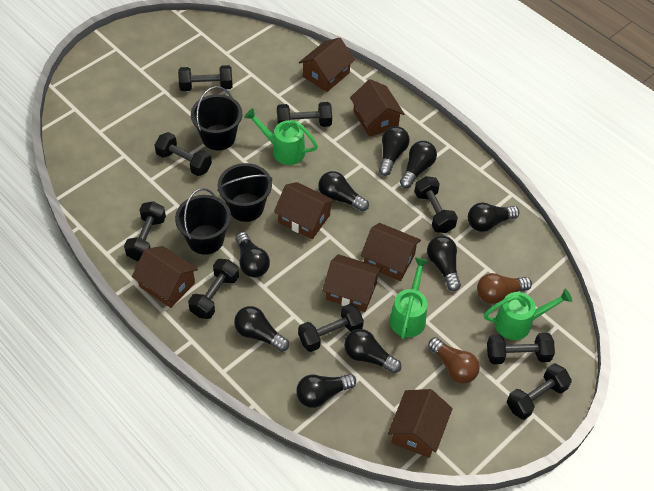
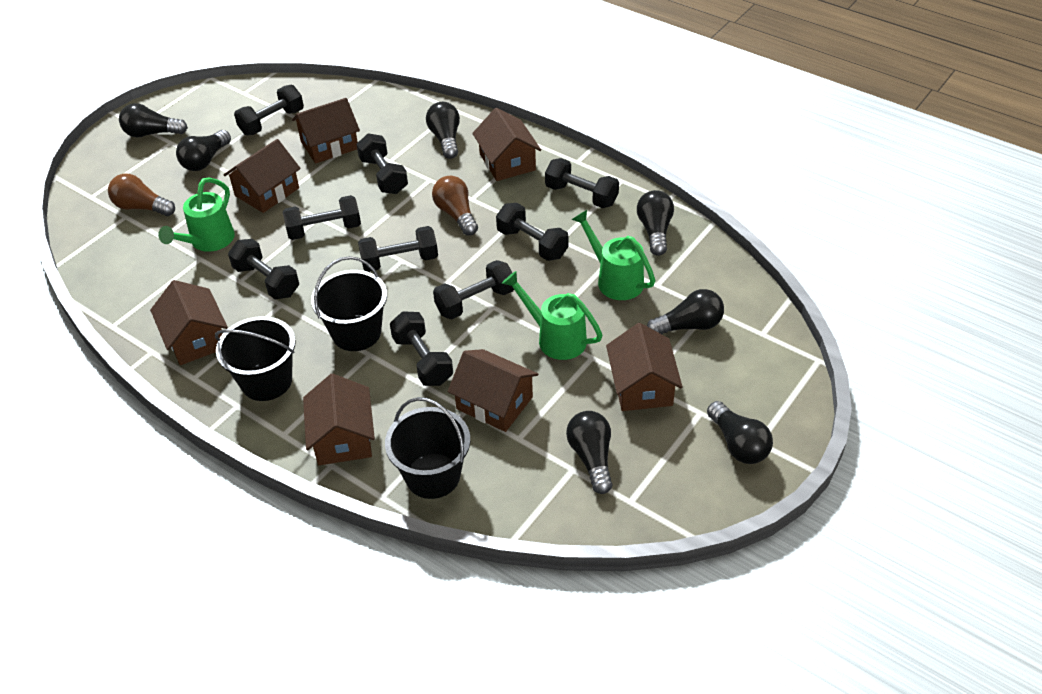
black light bulb: 9 -> 7

